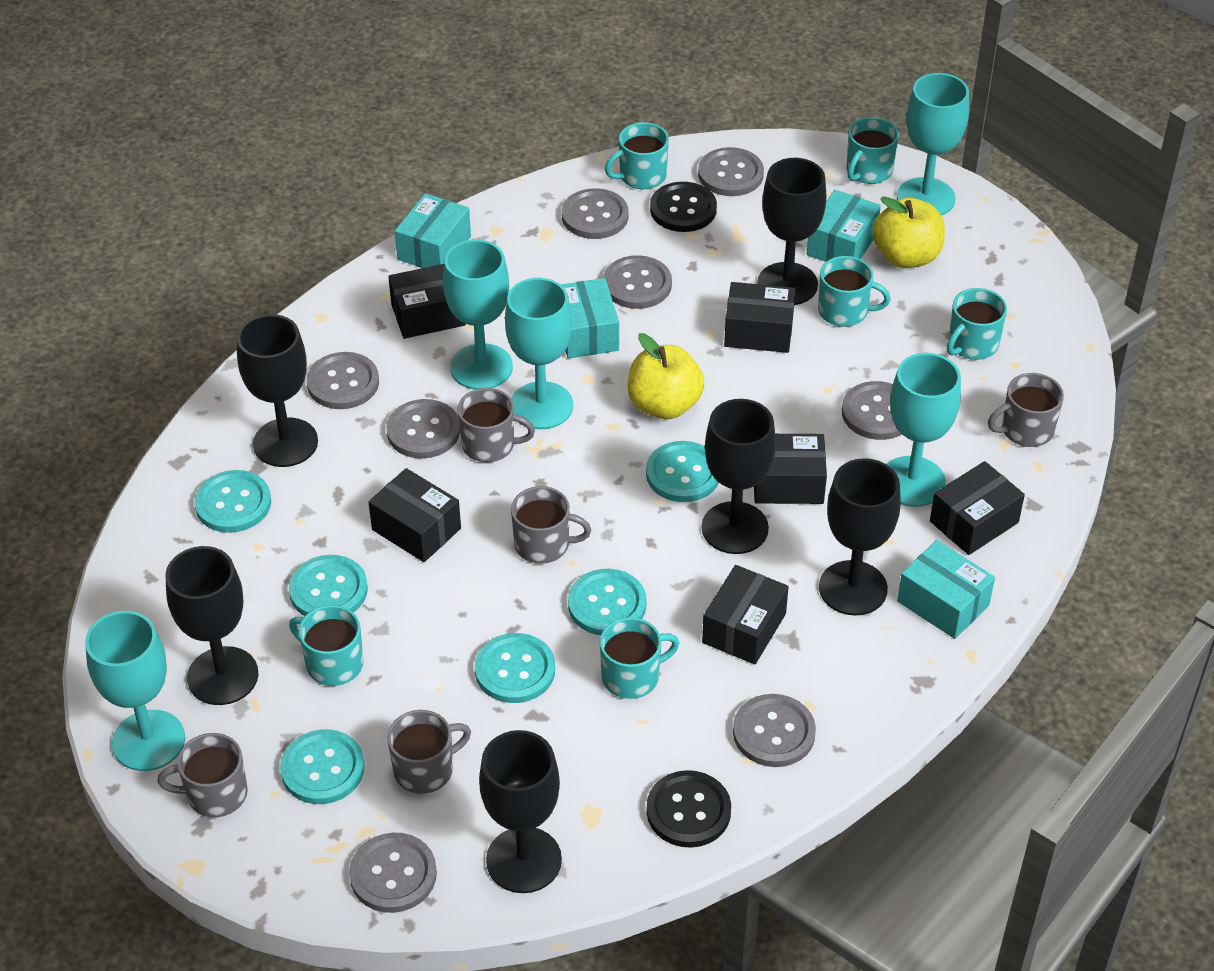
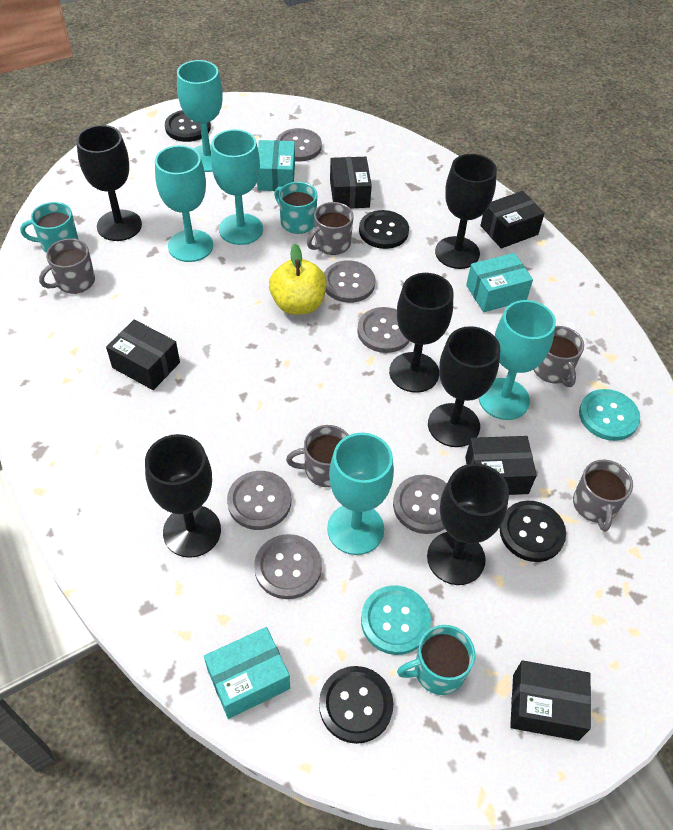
black box: 6 -> 5
black button: 2 -> 4
grey button: 8 -> 6
turquoise box: 4 -> 3
turquoise button: 6 -> 2
turquoise mug: 6 -> 3
yellow apple: 2 -> 1

